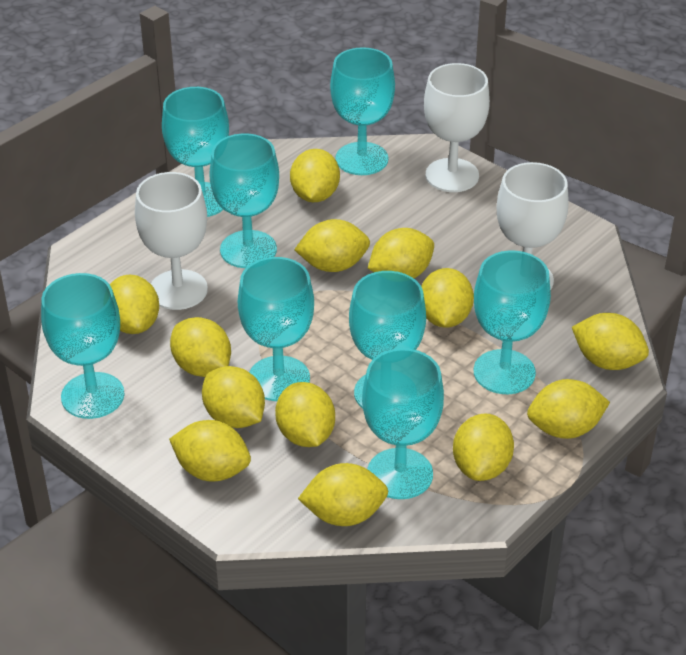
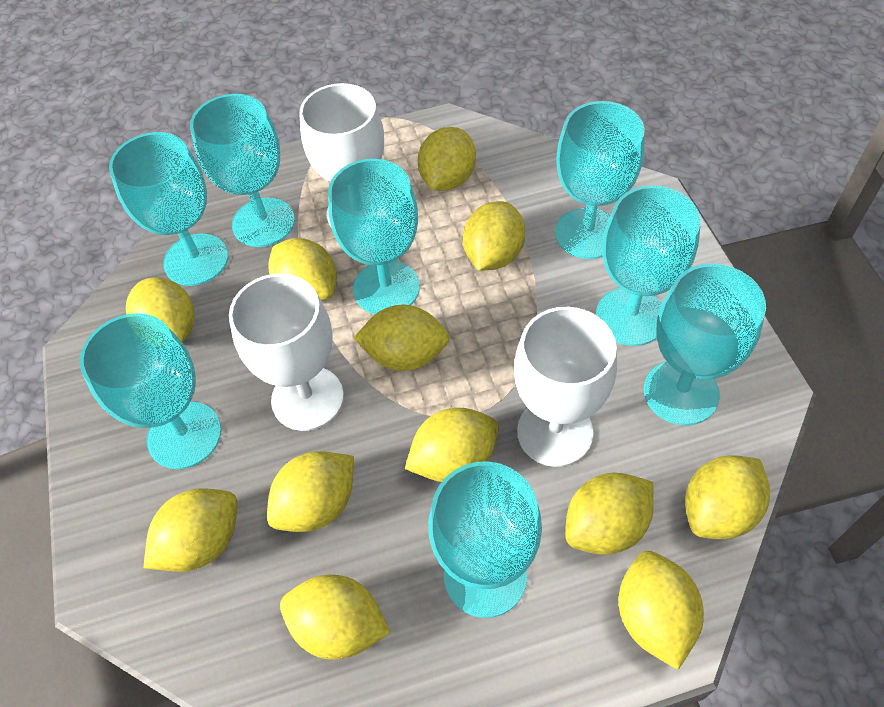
yellow lemon: 13 -> 12

